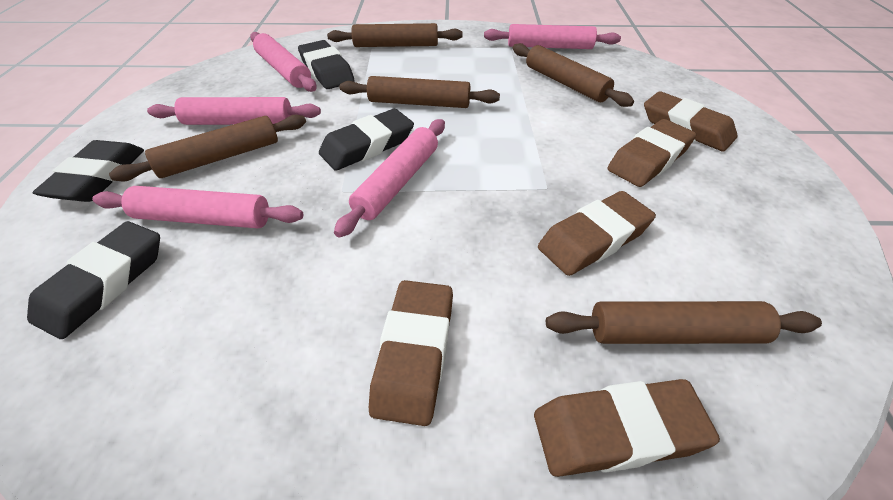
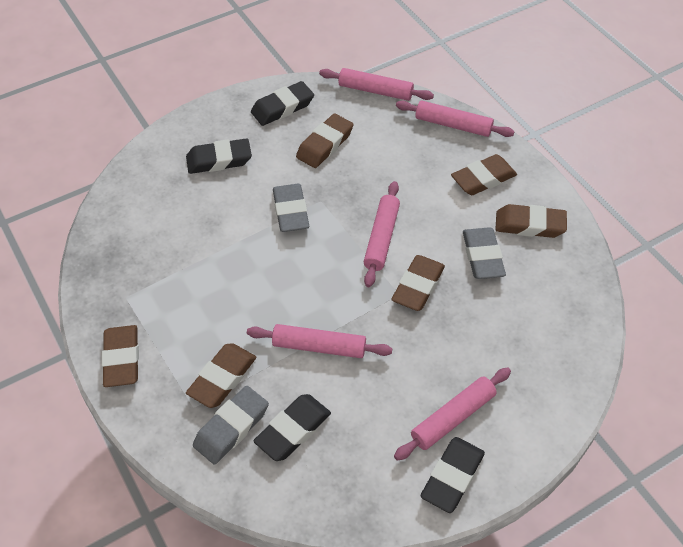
brown eraser: 5 -> 6
brown rolling pin: 5 -> 0
grey eraser: 0 -> 3

